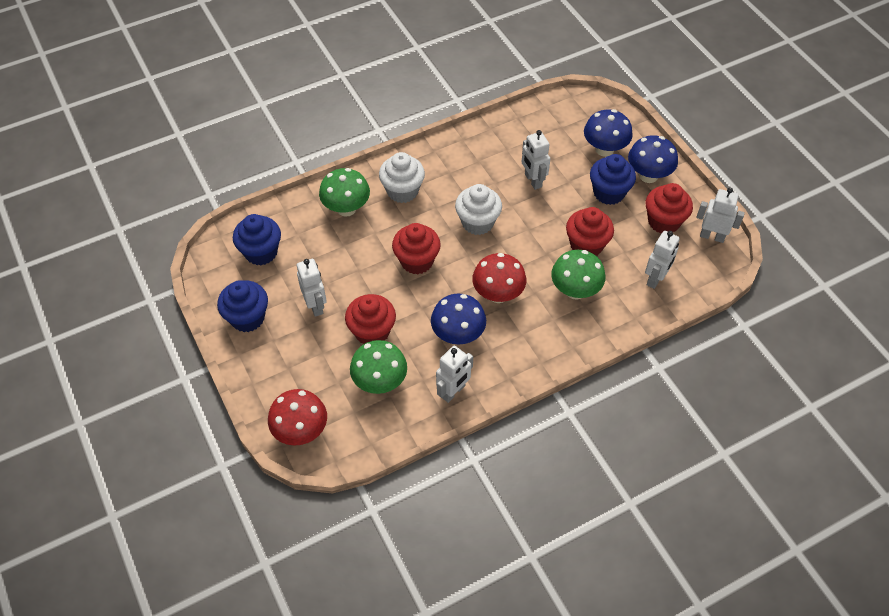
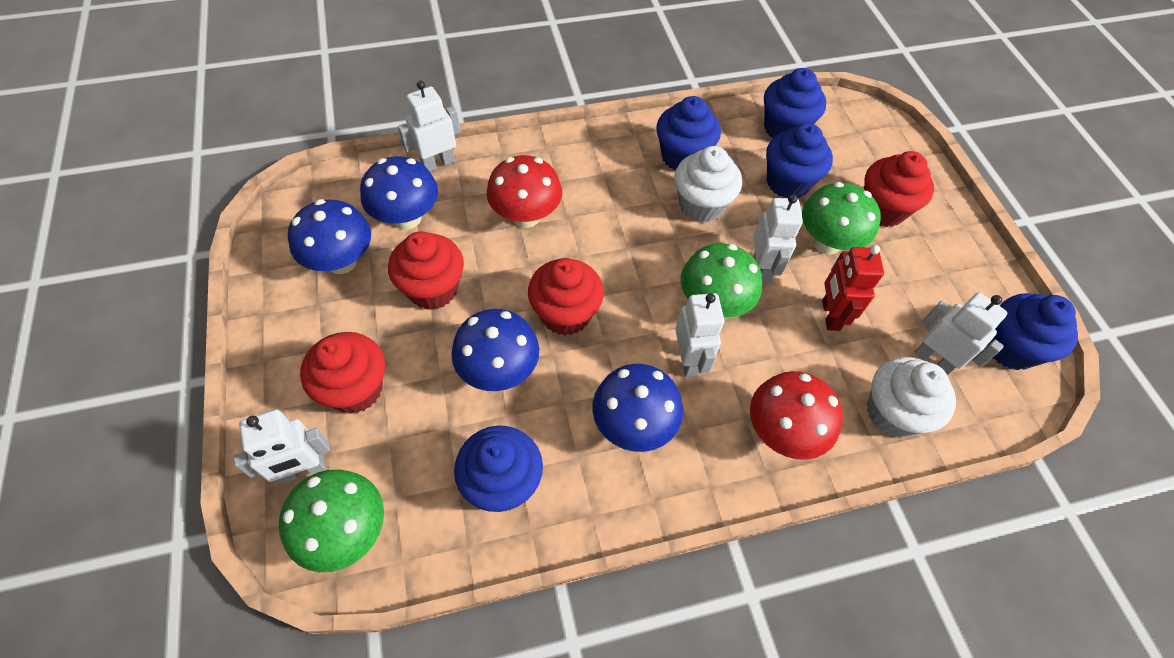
blue cupcake: 3 -> 5
blue mushroom: 3 -> 4
red robot: 0 -> 1

